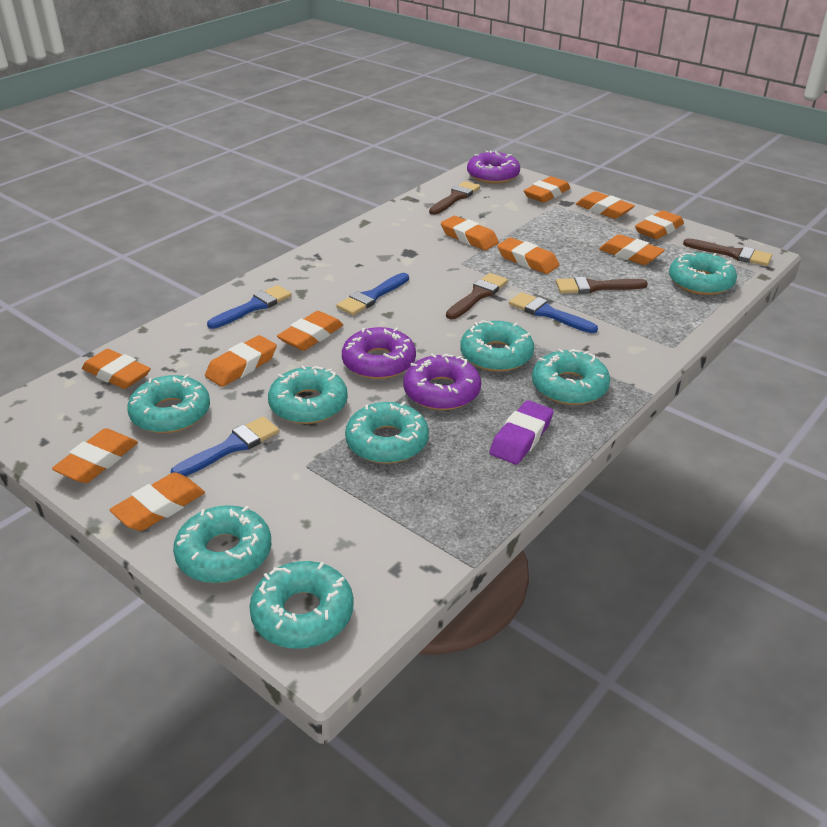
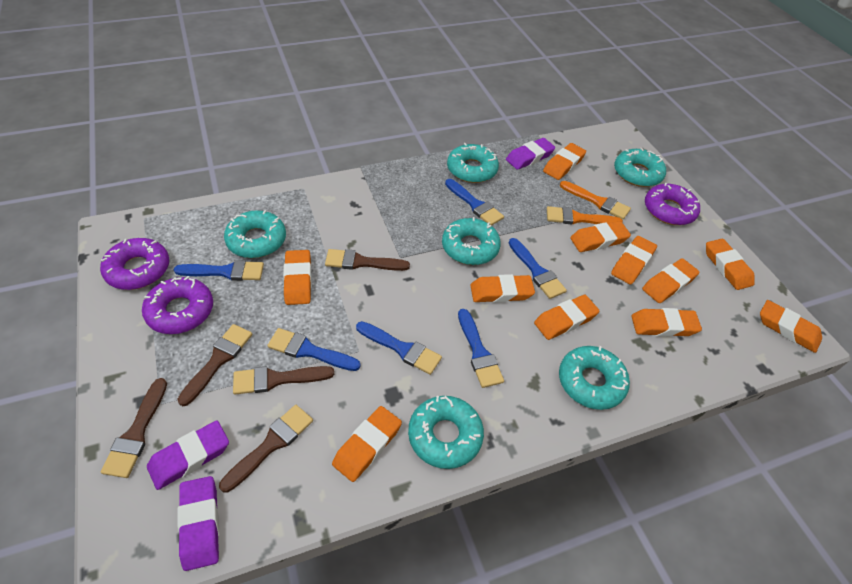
blue brush: 4 -> 6
brown brush: 4 -> 5
orange brush: 0 -> 2
purple eraser: 1 -> 3
turquoise donut: 8 -> 6

